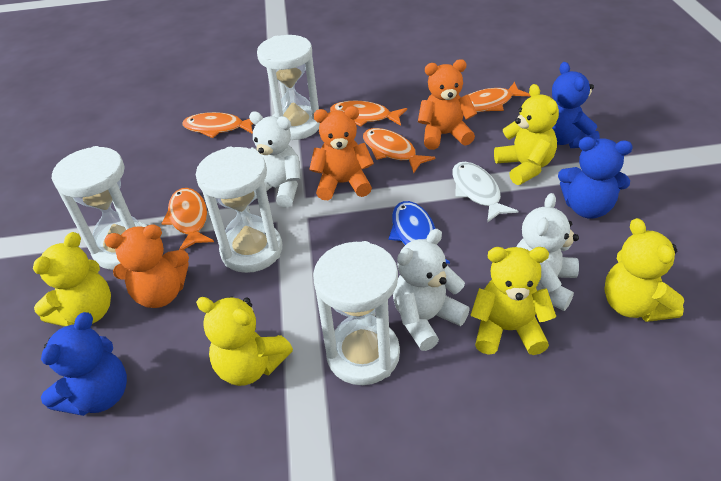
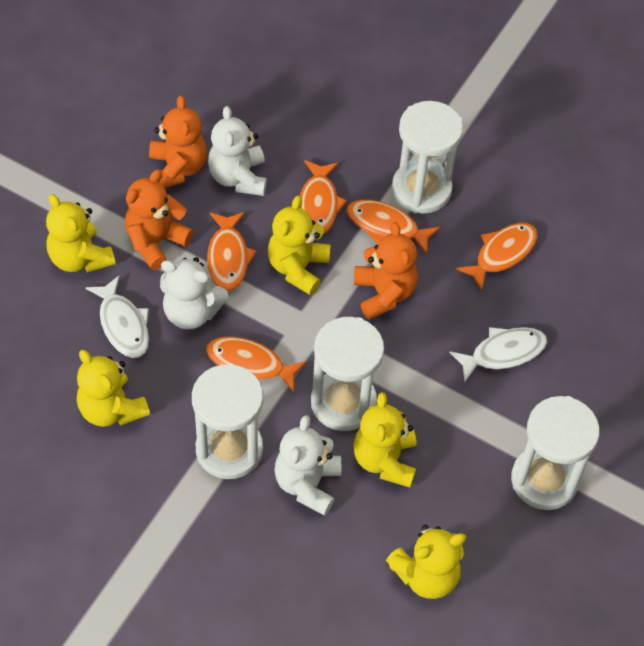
blue fish: 1 -> 0
blue teddy bear: 3 -> 0
white fish: 1 -> 2

